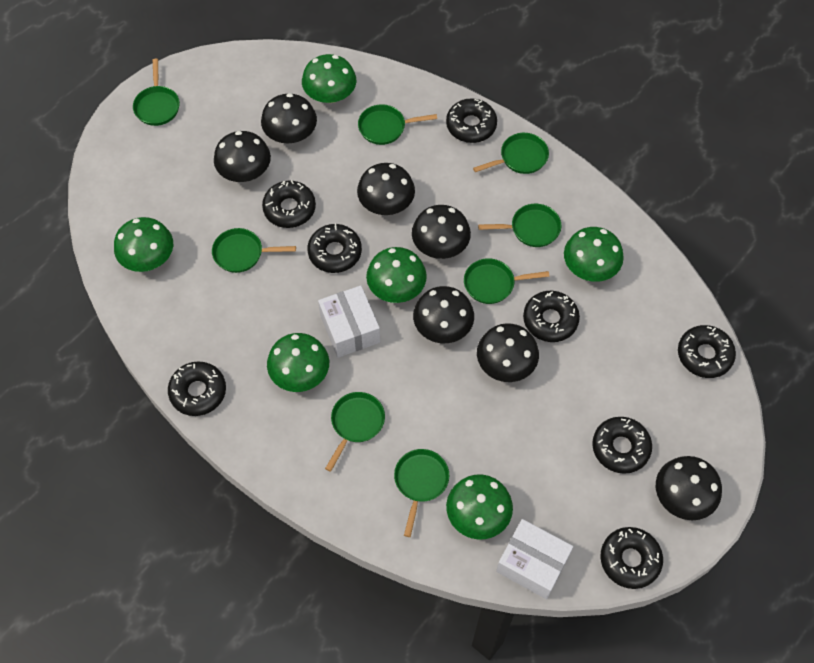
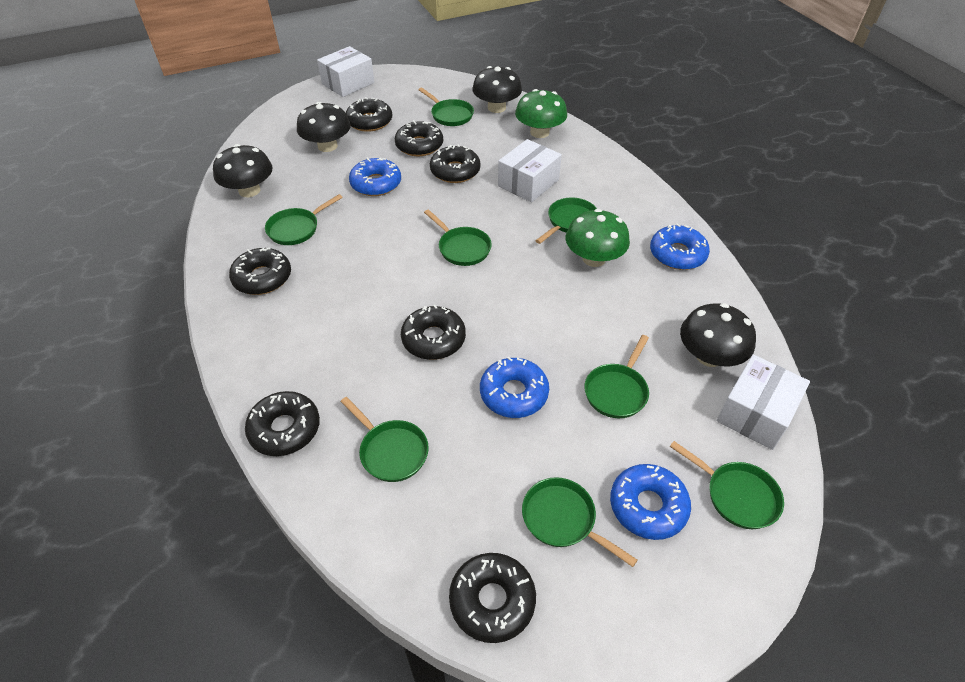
black donut: 8 -> 7
black mushroom: 7 -> 4
blue donut: 0 -> 4
green mushroom: 6 -> 2
white box: 2 -> 3

